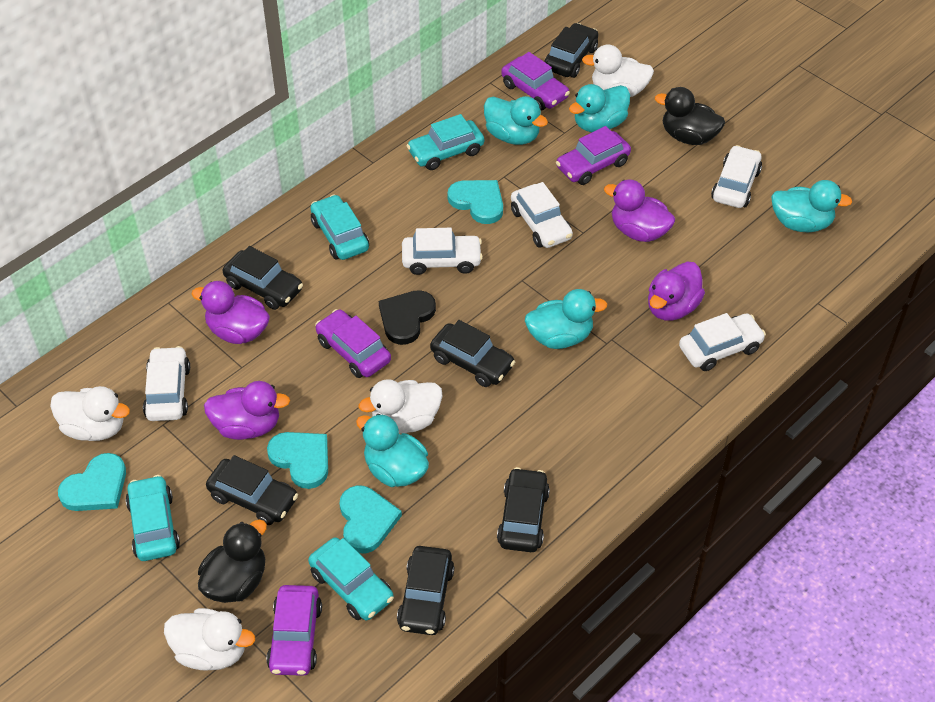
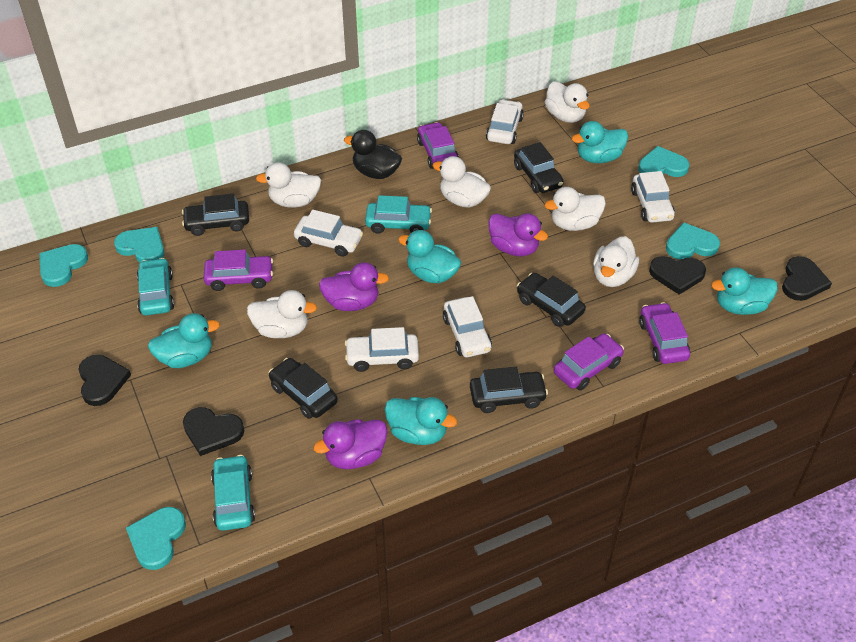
black car: 6 -> 5
black duck: 2 -> 1
black heart: 1 -> 4
purple duck: 4 -> 3
turquoise car: 4 -> 3
turquoise heart: 4 -> 5
white duck: 4 -> 6

